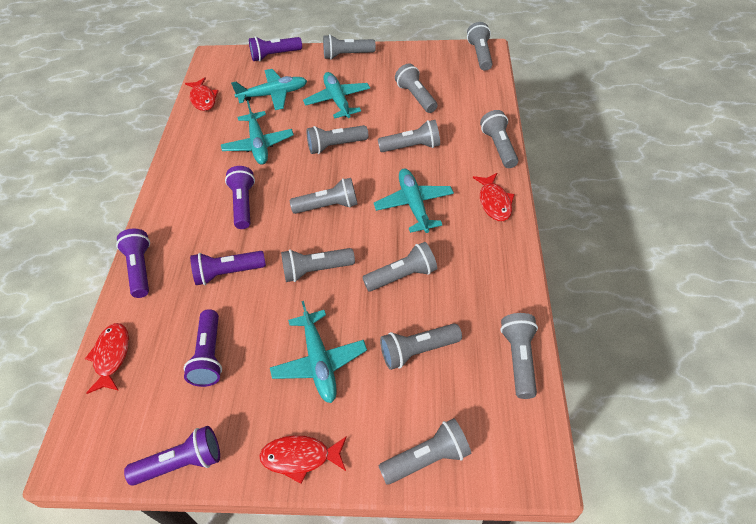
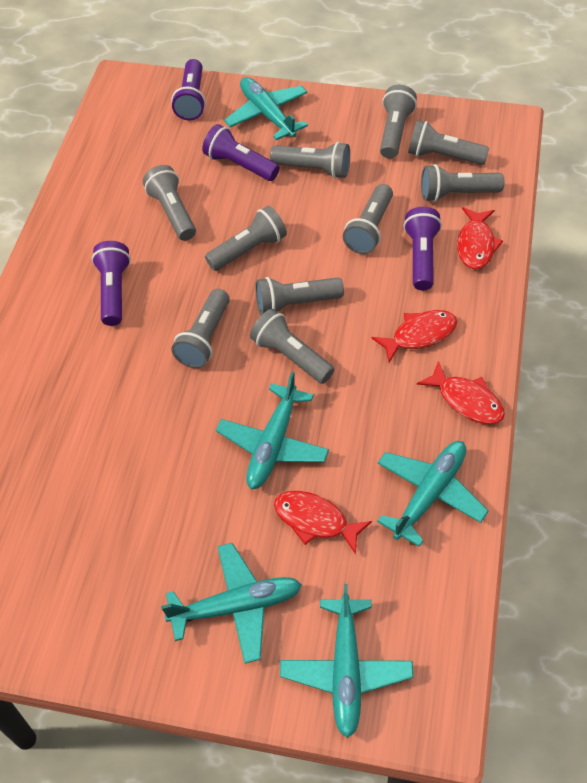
grey flashlight: 12 -> 10
purple flashlight: 6 -> 4

